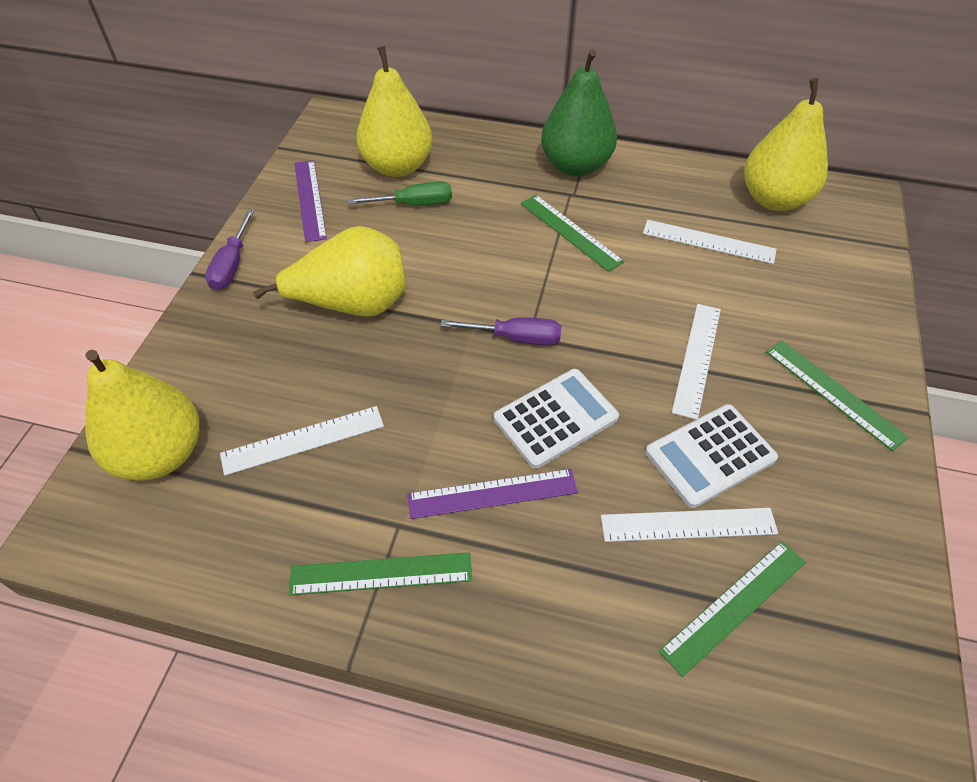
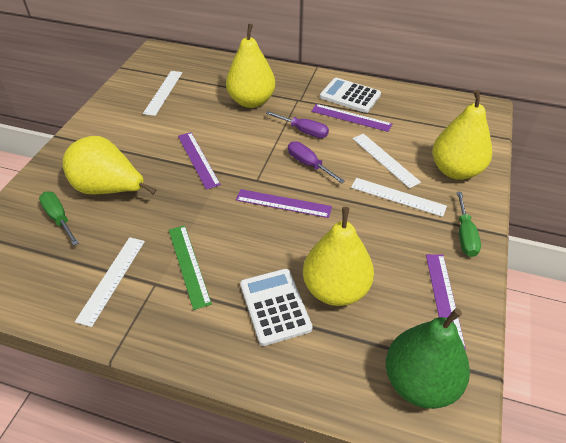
green ruler: 4 -> 1
green screwdriver: 1 -> 2
purple ruler: 2 -> 4

